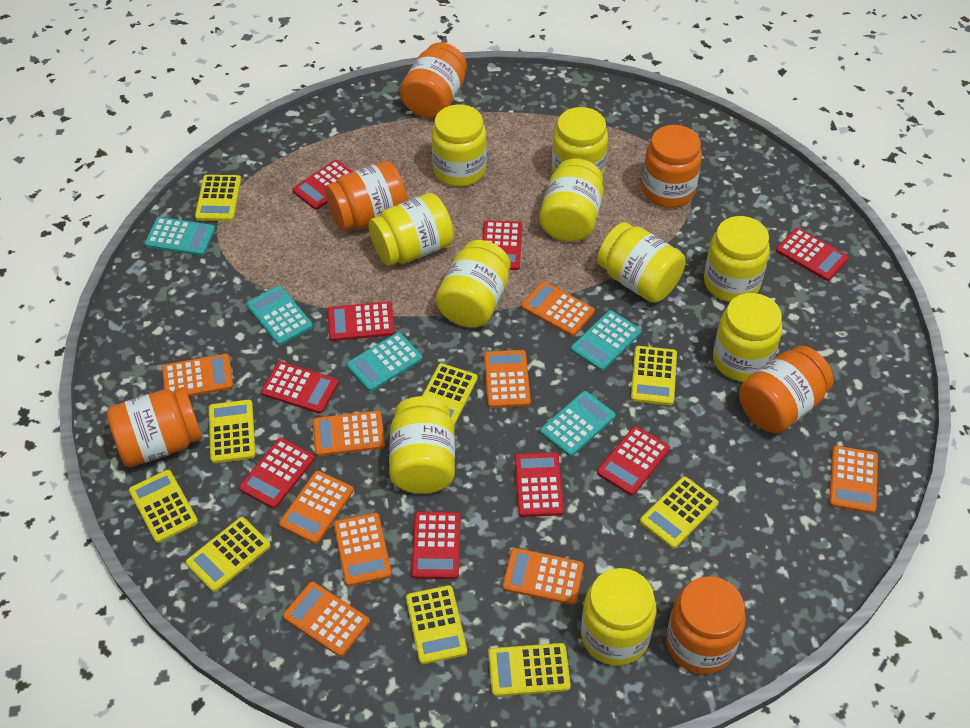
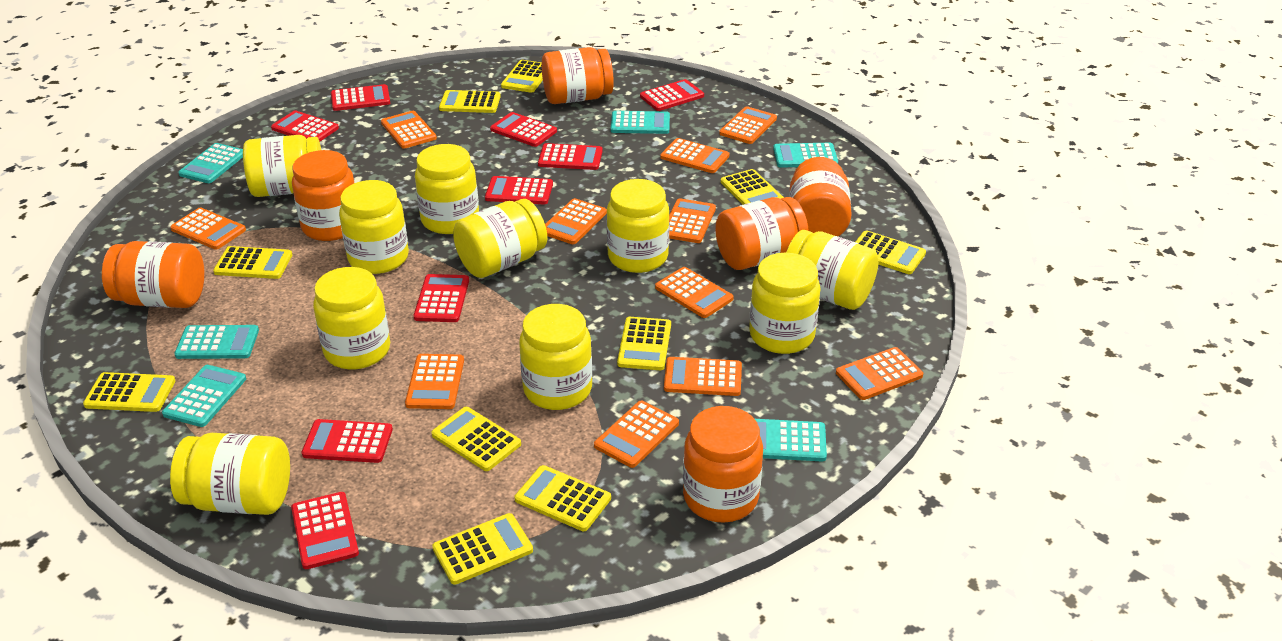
orange calculator: 9 -> 11
turquoise calculator: 5 -> 6
yellow calculator: 9 -> 10

